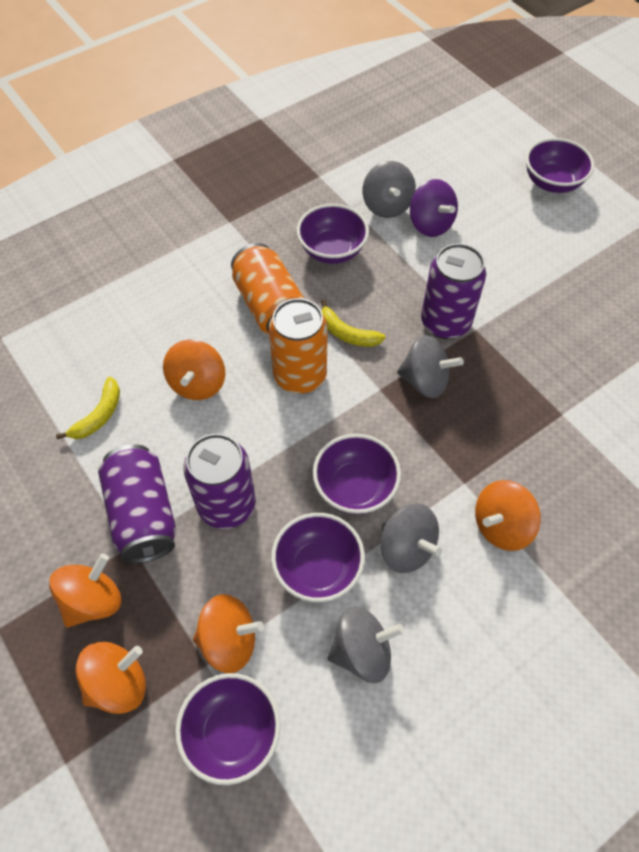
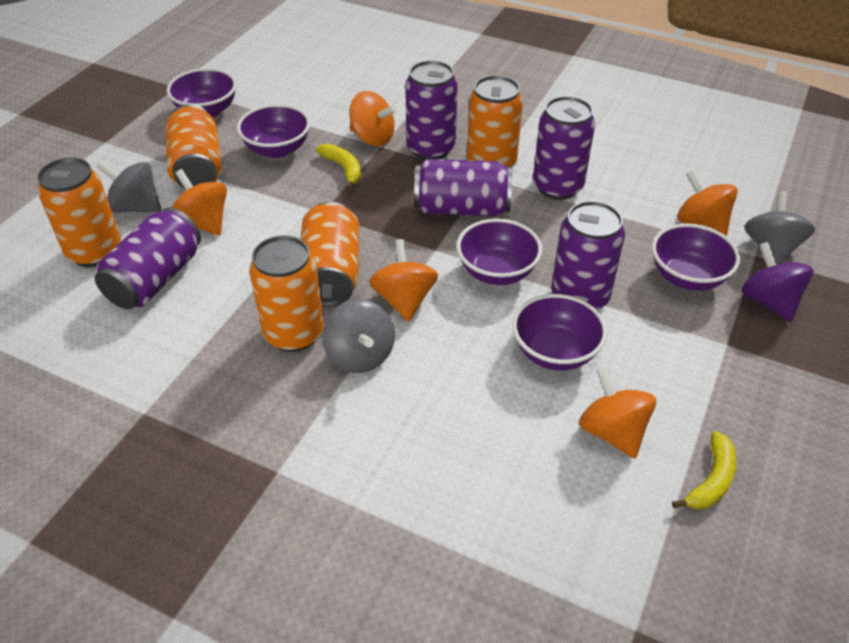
grey spinning top: 4 -> 3
orange can: 2 -> 5
purple can: 3 -> 5

